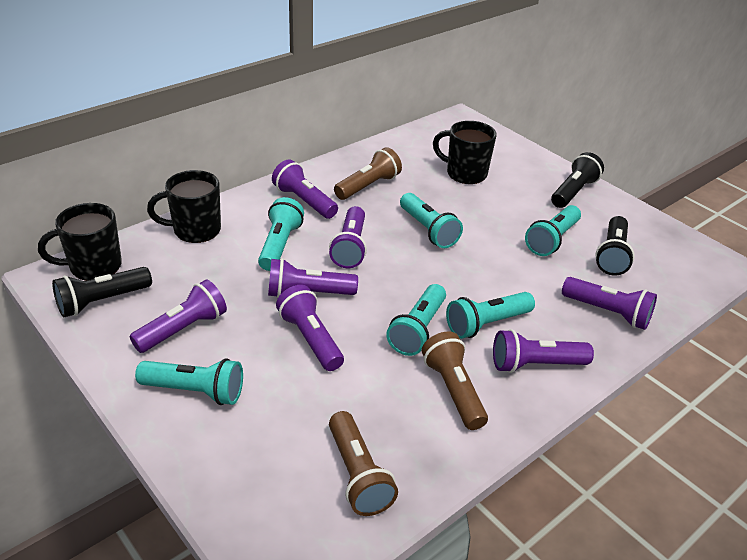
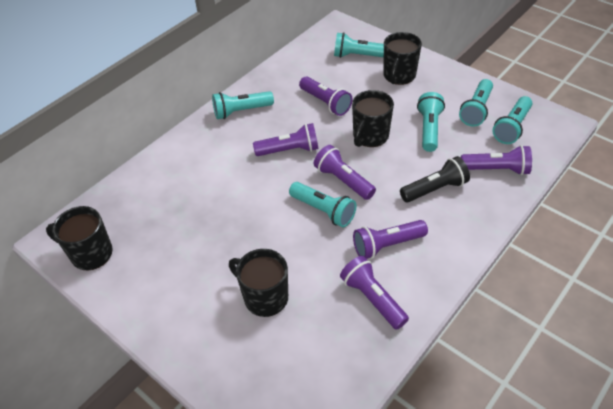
black flashlight: 3 -> 1
black mug: 3 -> 4
brown flashlight: 3 -> 0
purple flashlight: 7 -> 6

